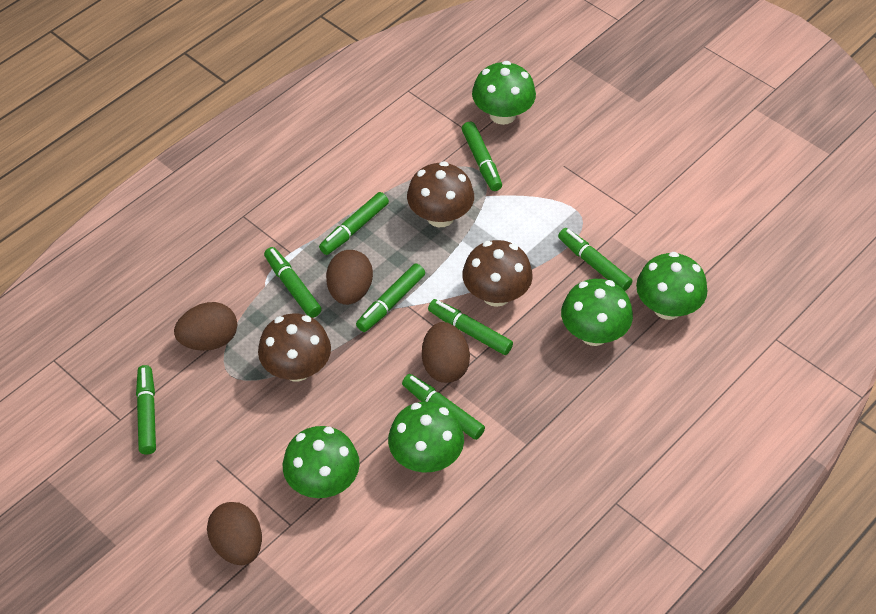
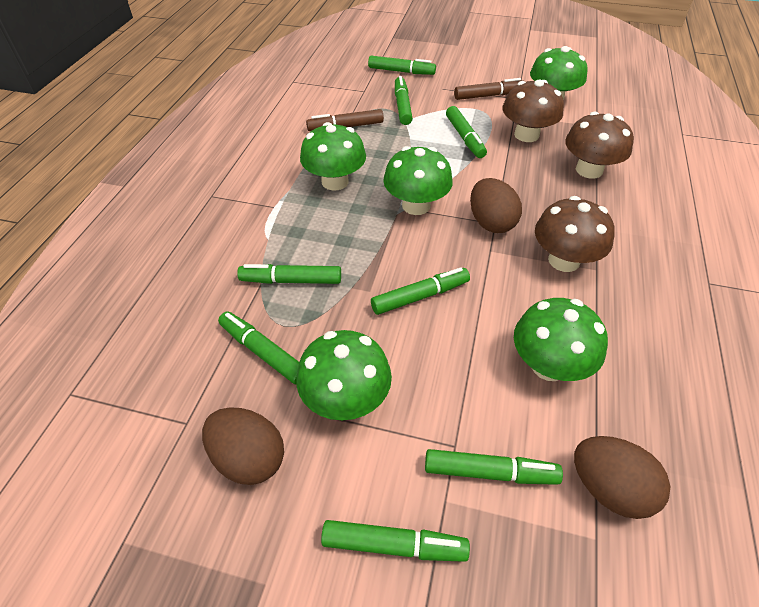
brown egg: 4 -> 3
brown marker: 0 -> 2

